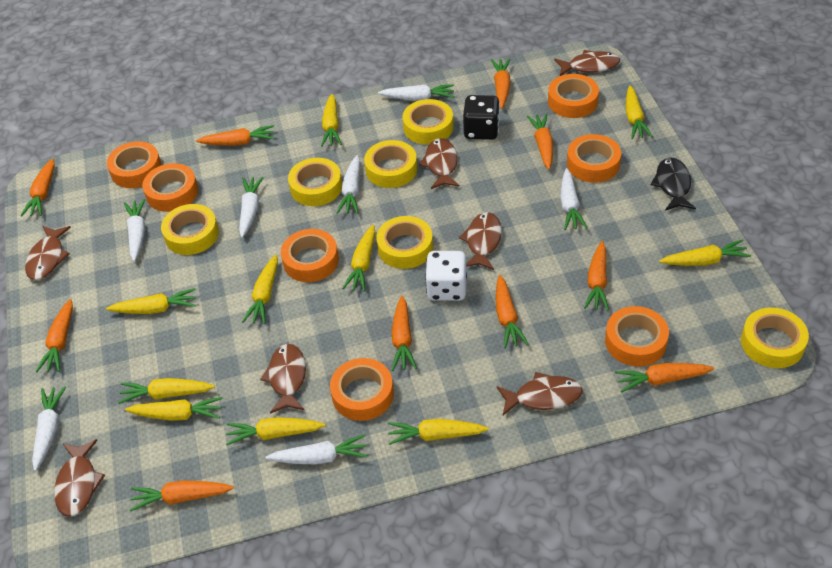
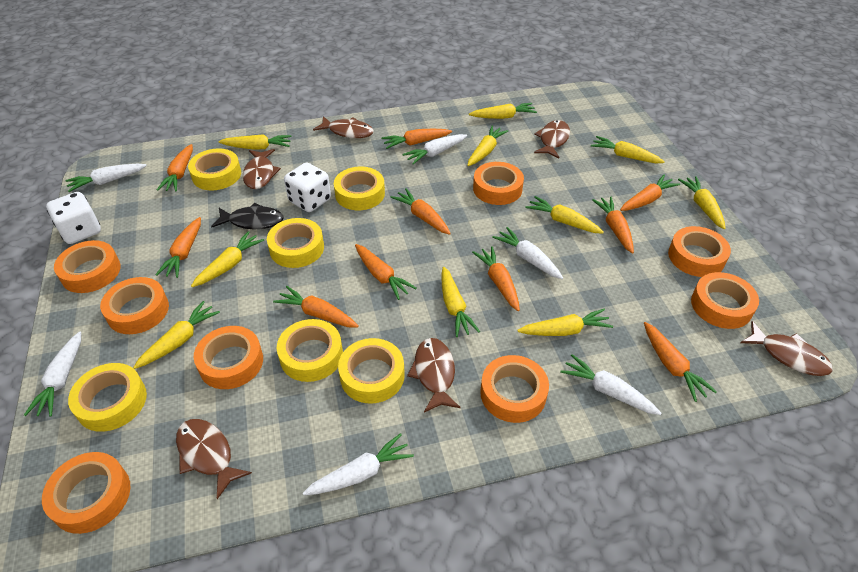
black dice: 1 -> 0
brown fish: 7 -> 6
orange tape: 7 -> 8
white carrot: 7 -> 6
white dice: 1 -> 2

